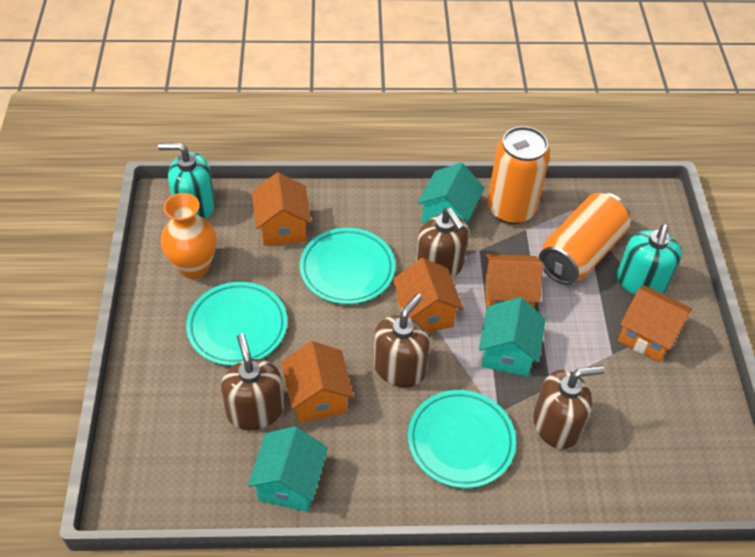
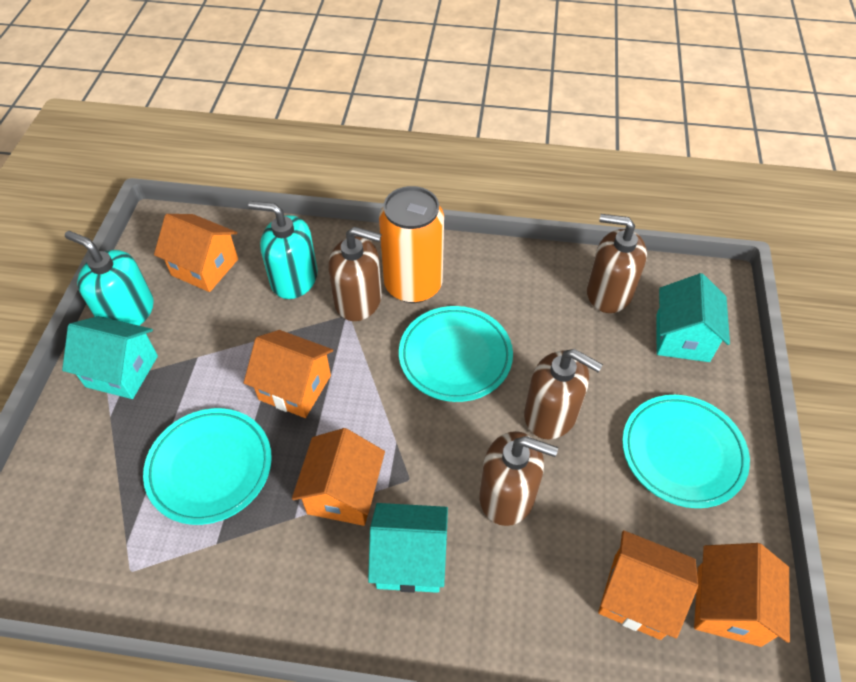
orange can: 2 -> 1
orange vase: 1 -> 0

